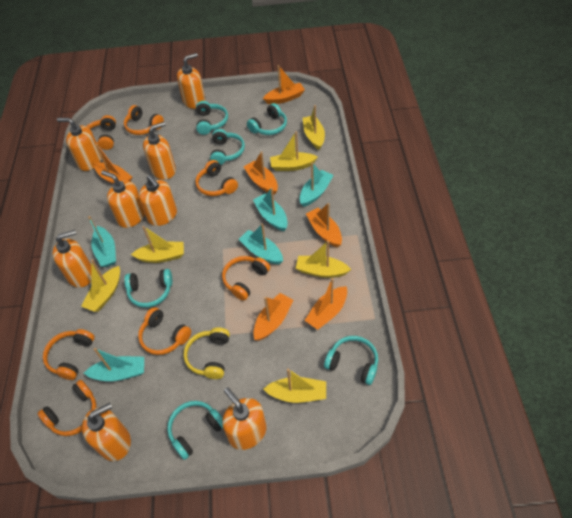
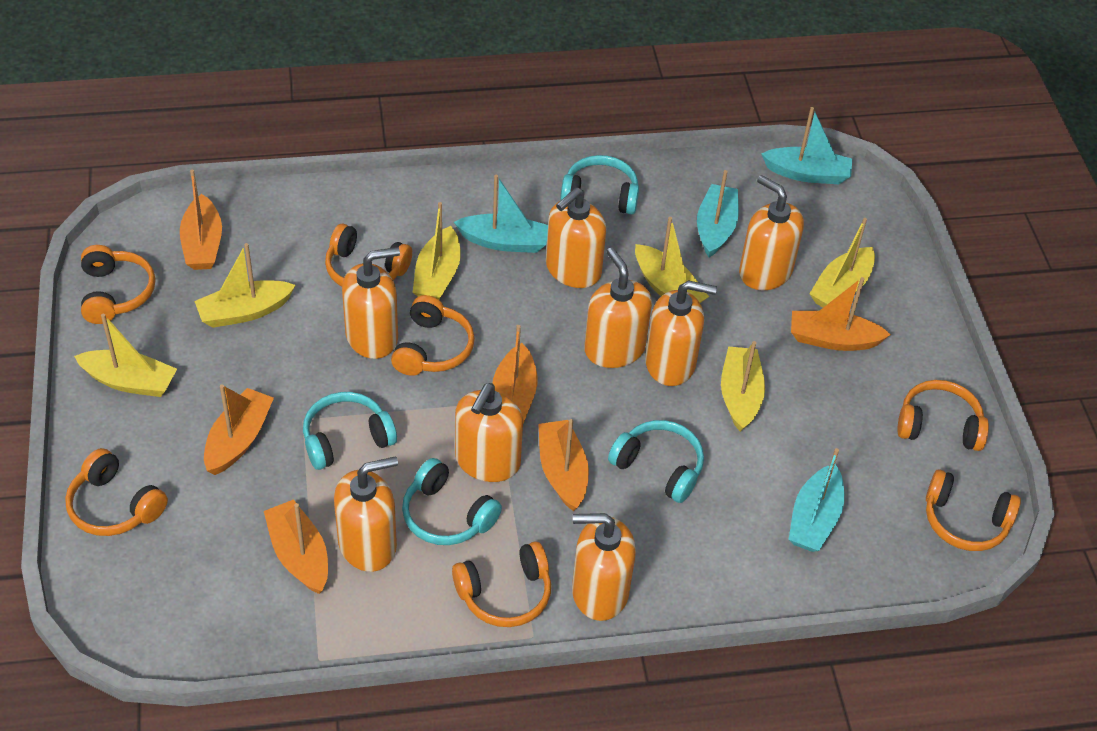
turquoise boat: 5 -> 4
turquoise headphones: 6 -> 4
yellow headphones: 1 -> 0

